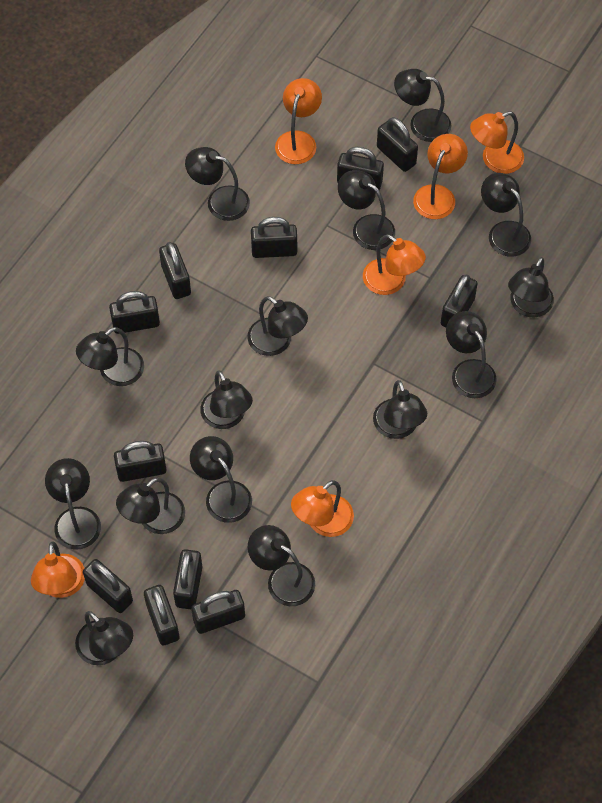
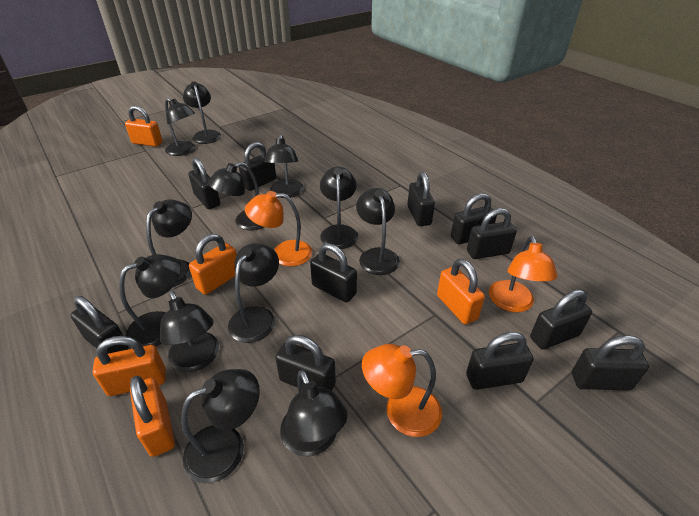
black lamp: 15 -> 12
orange lamp: 6 -> 3
orange padlock: 0 -> 5

